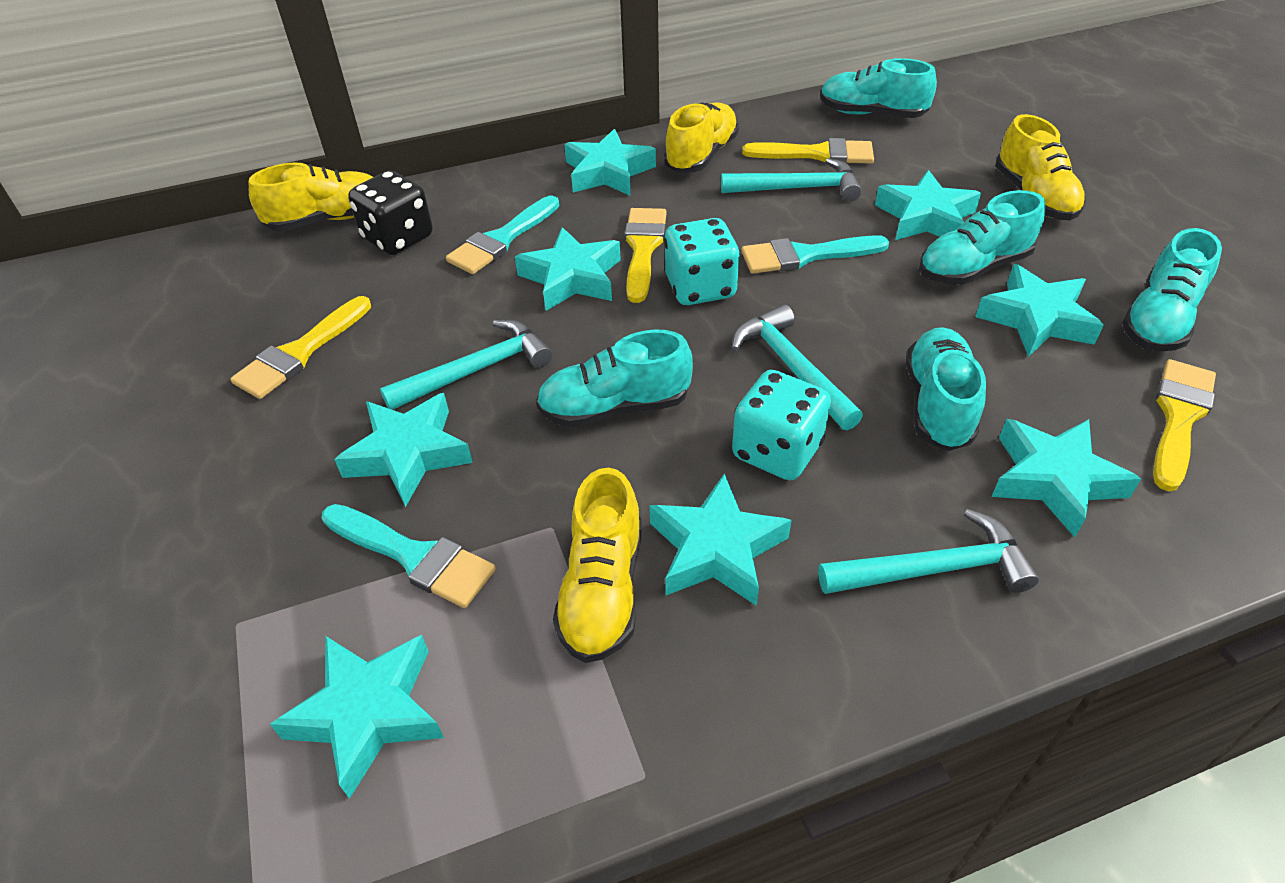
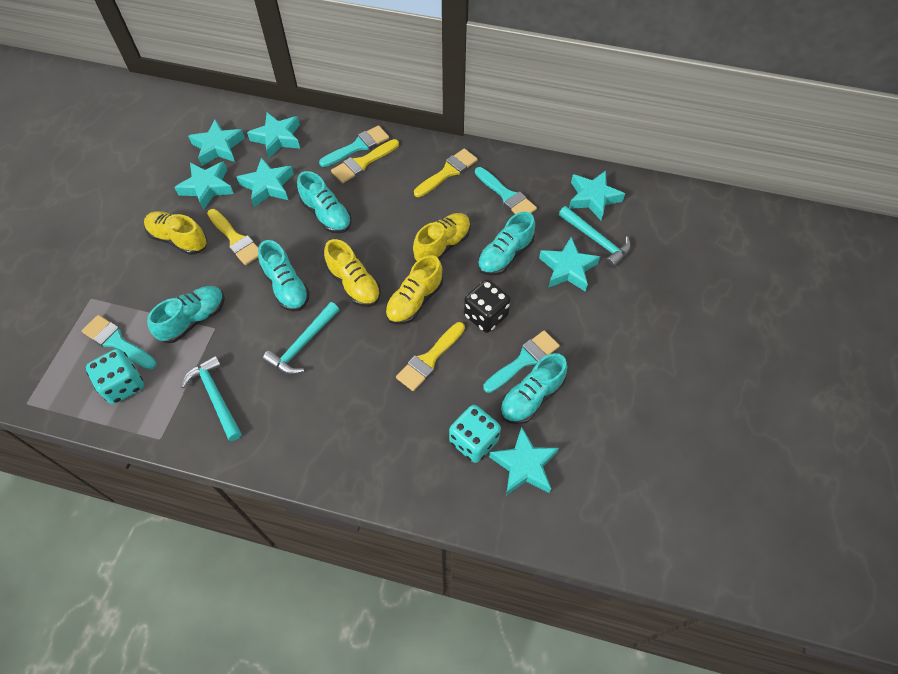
turquoise brush: 3 -> 4
turquoise hammer: 4 -> 3
turquoise star: 8 -> 7

